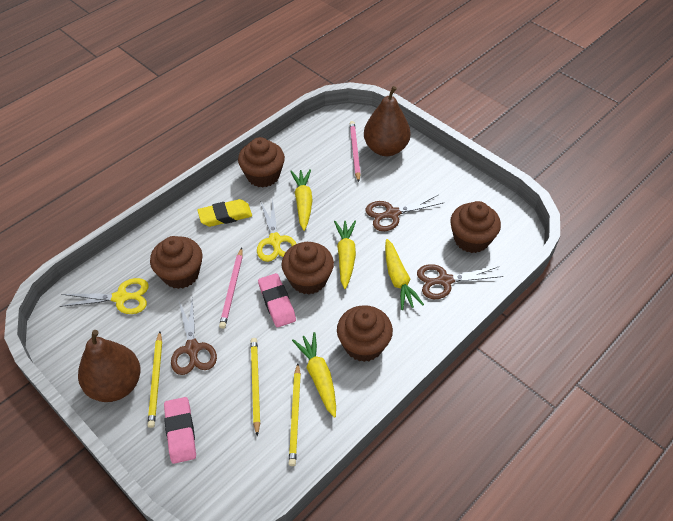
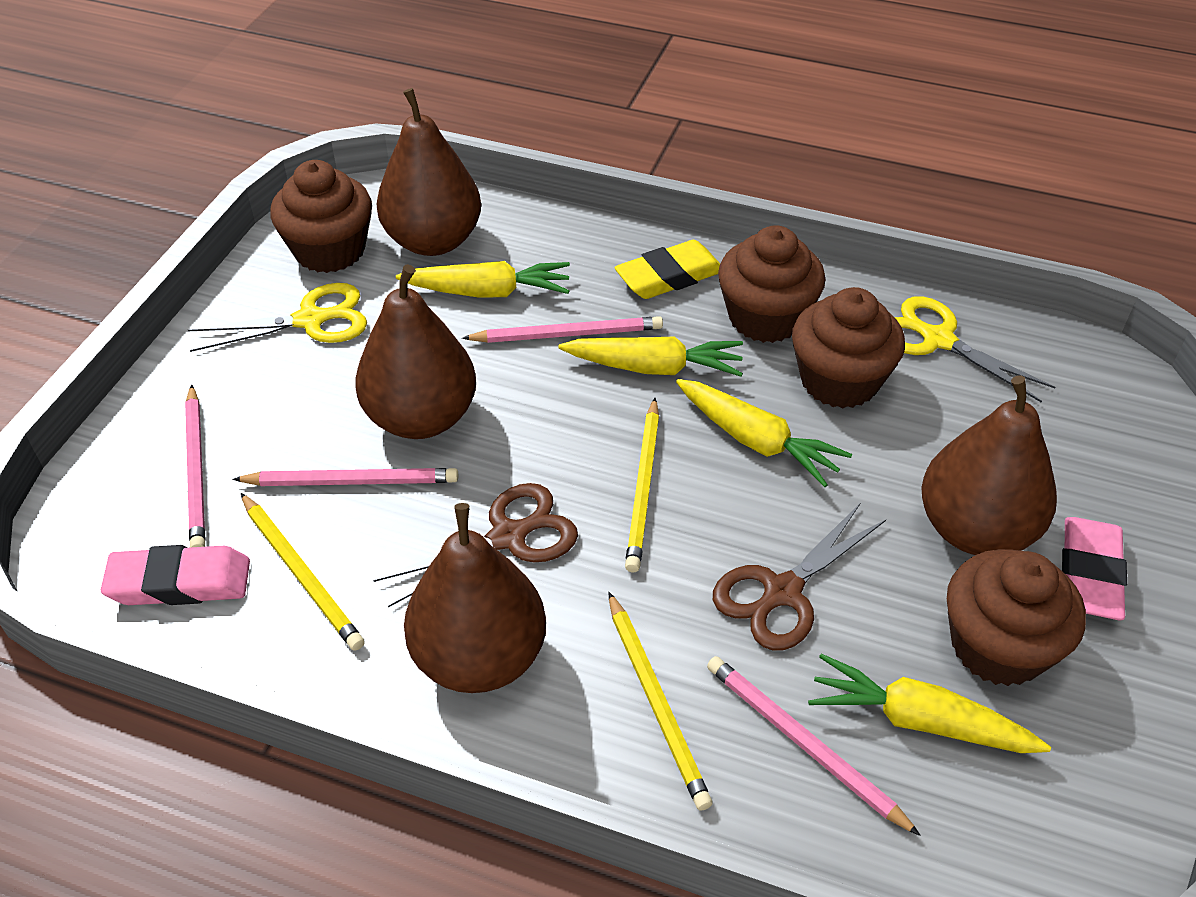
brown cupcake: 5 -> 4
brown pear: 2 -> 4
brown scissors: 3 -> 2
pink pencil: 2 -> 4

